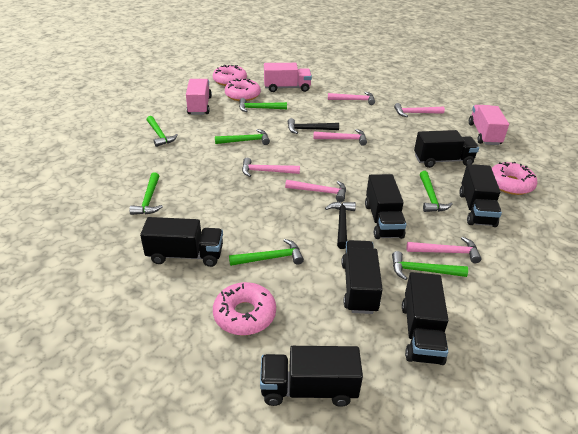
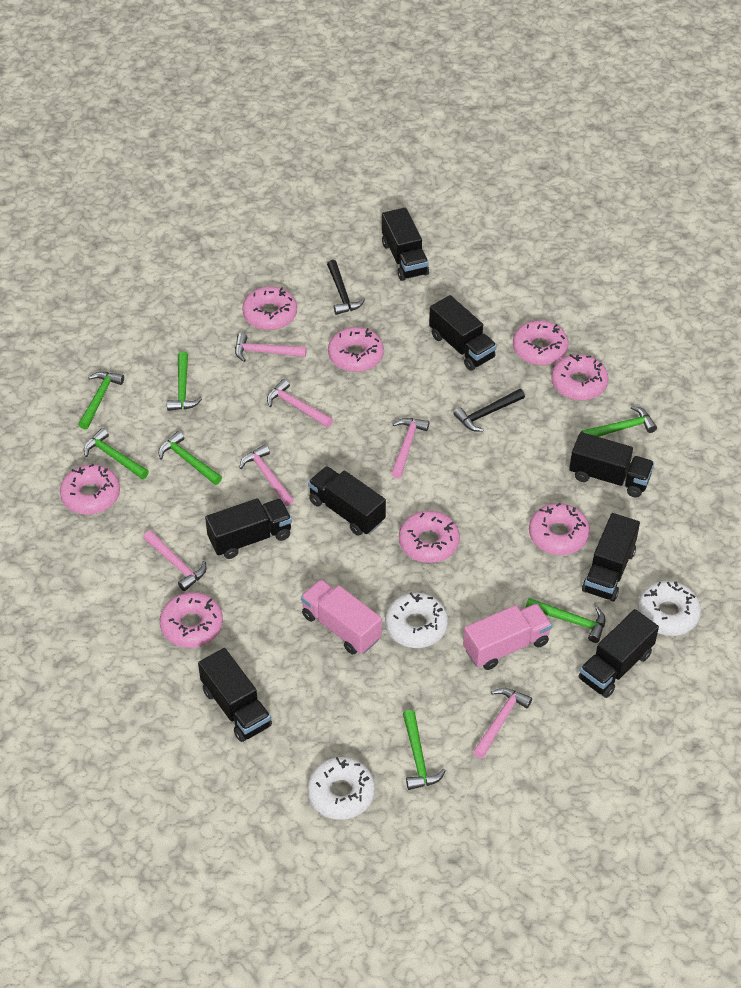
black truck: 7 -> 8
pink donut: 4 -> 8
pink truck: 3 -> 2
white donut: 0 -> 3

